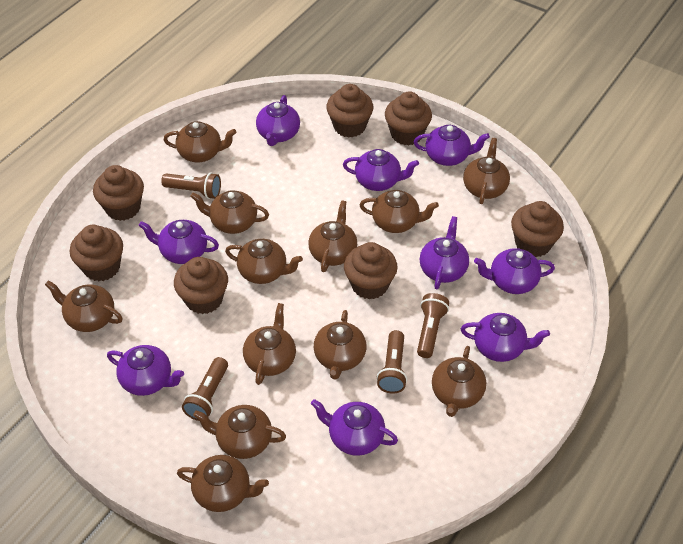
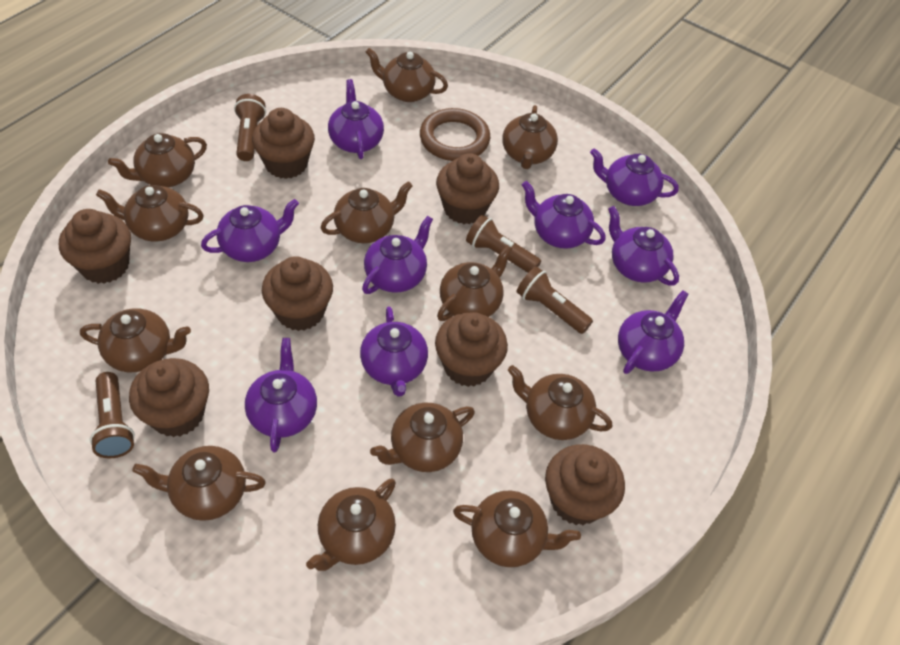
brown ring: 0 -> 1

